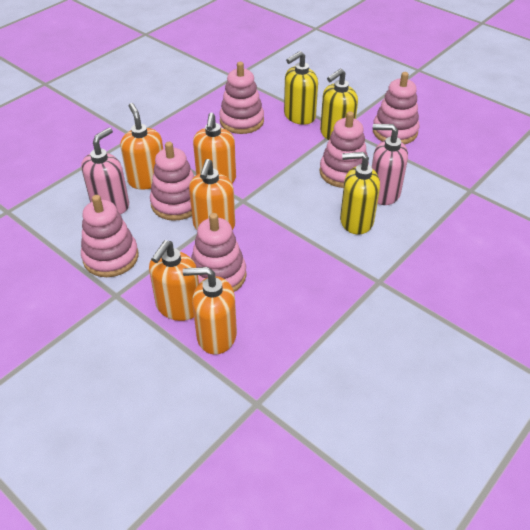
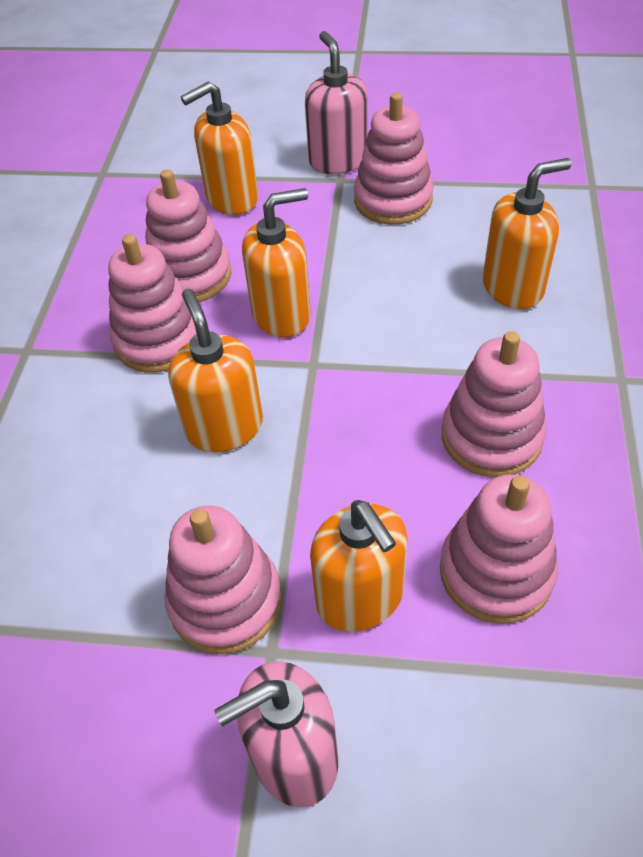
yellow soap dispenser: 3 -> 0

